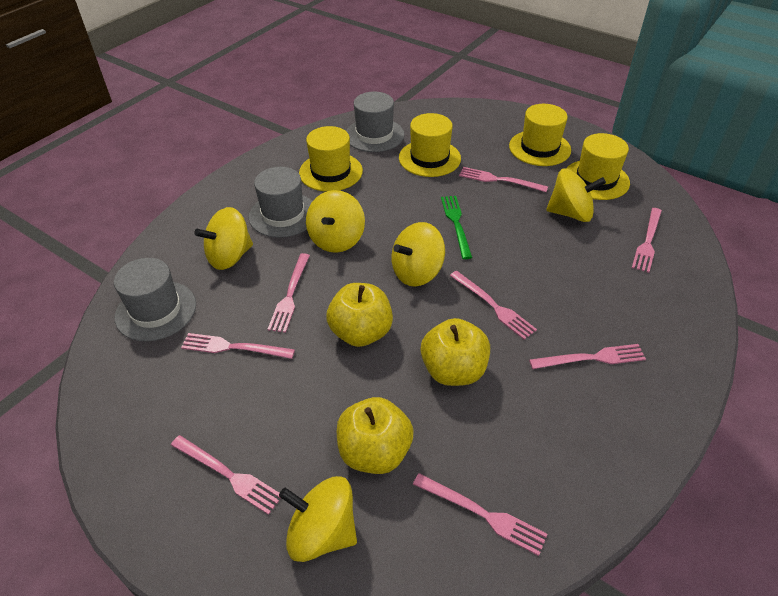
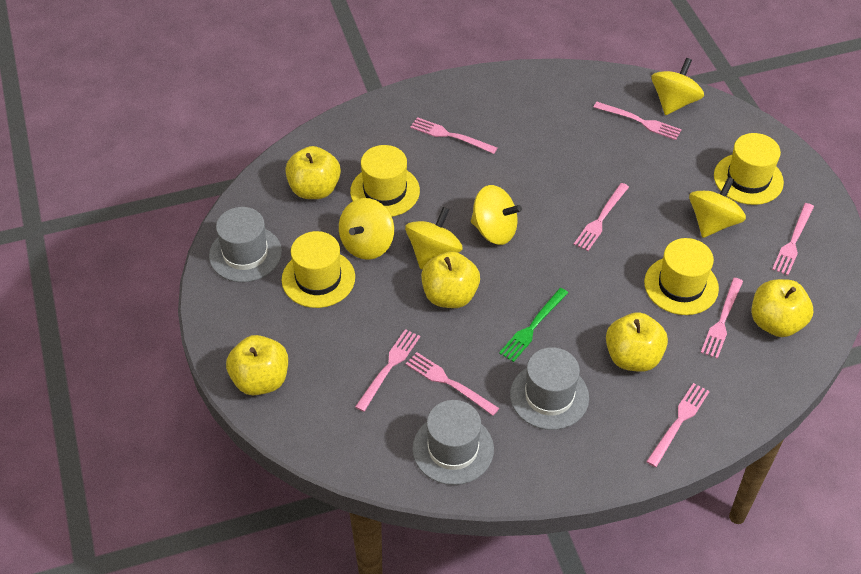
yellow apple: 3 -> 5

